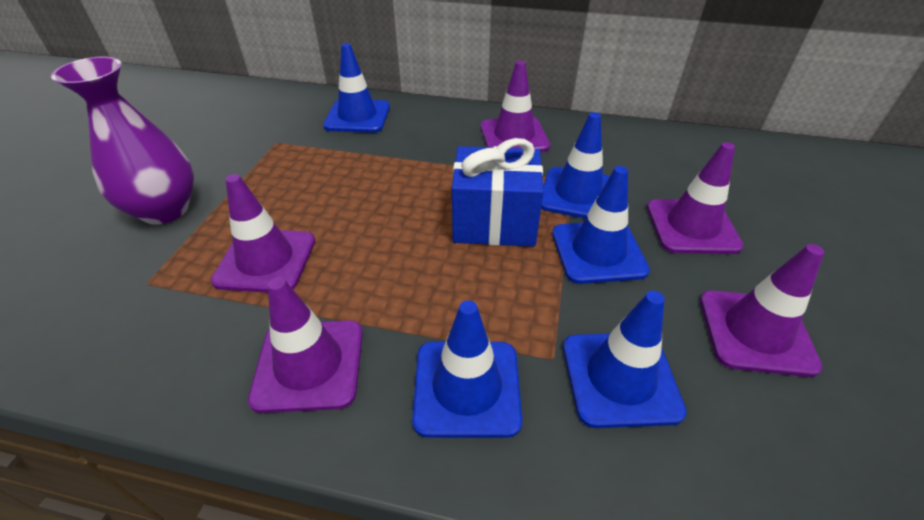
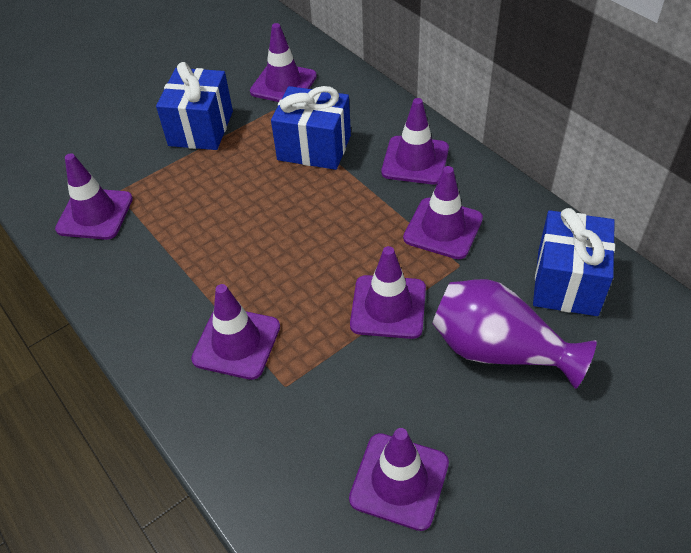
blue gift: 1 -> 3
blue traffic cone: 5 -> 0
purple traffic cone: 5 -> 7

